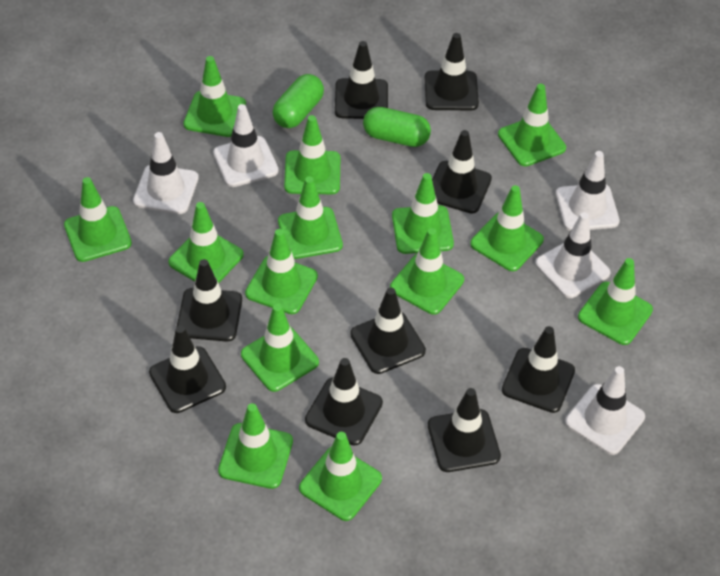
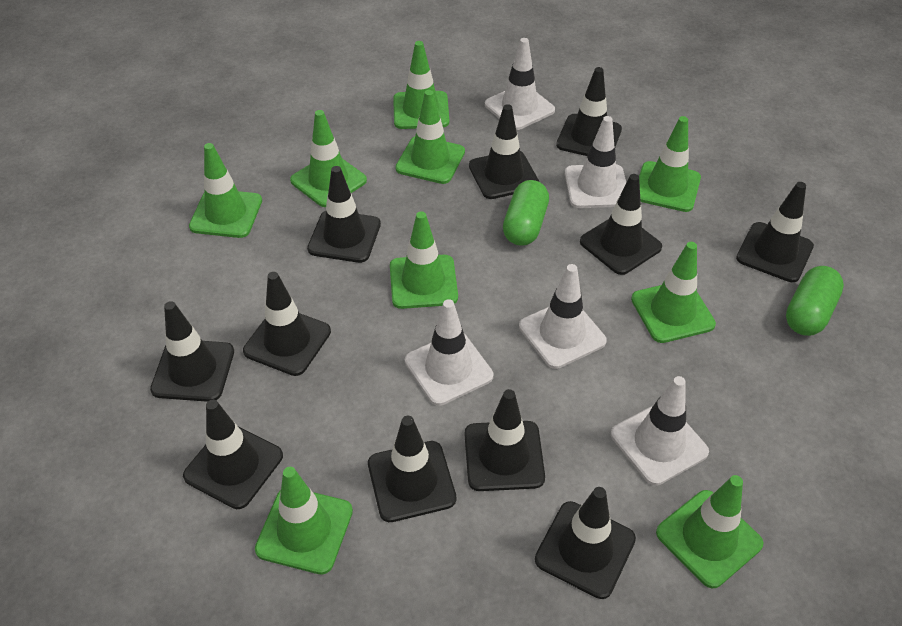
black traffic cone: 9 -> 11
green traffic cone: 14 -> 9

